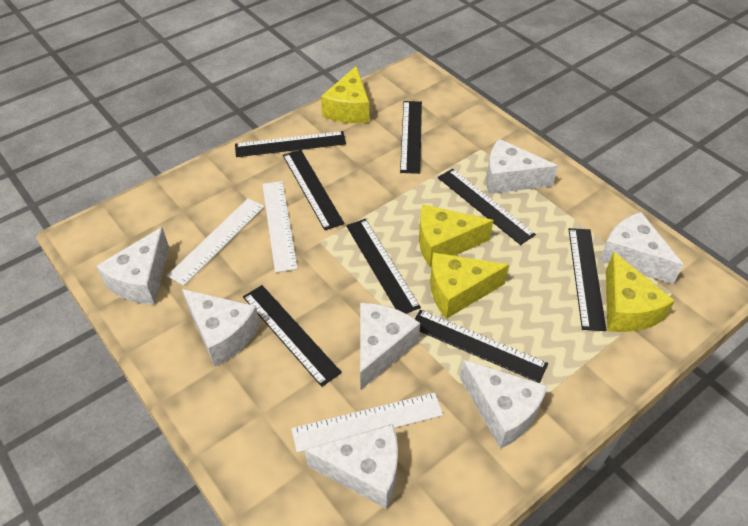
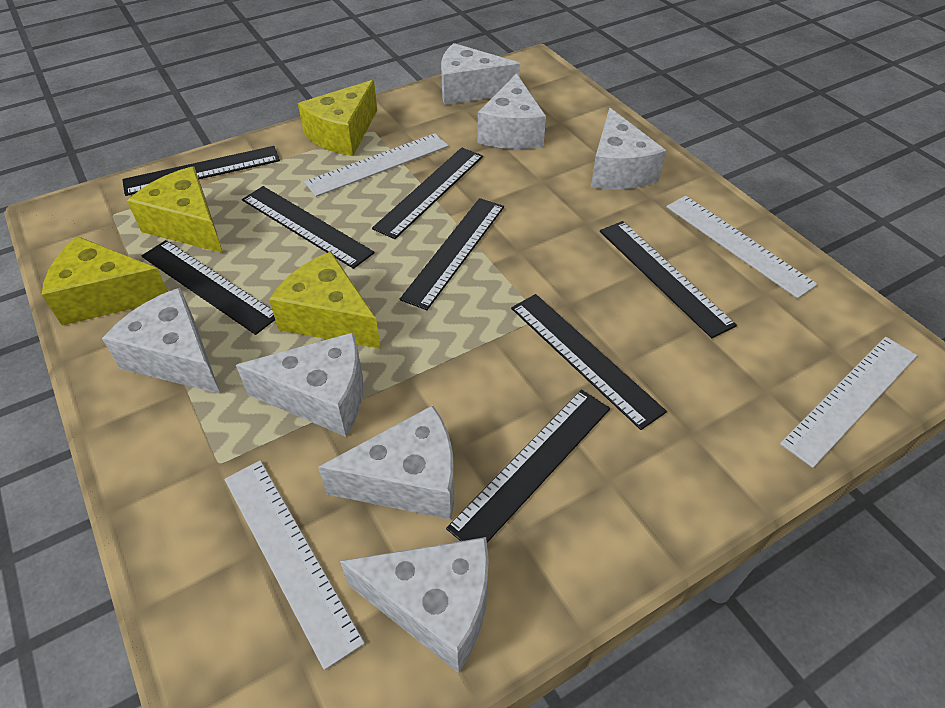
white ruler: 3 -> 4

